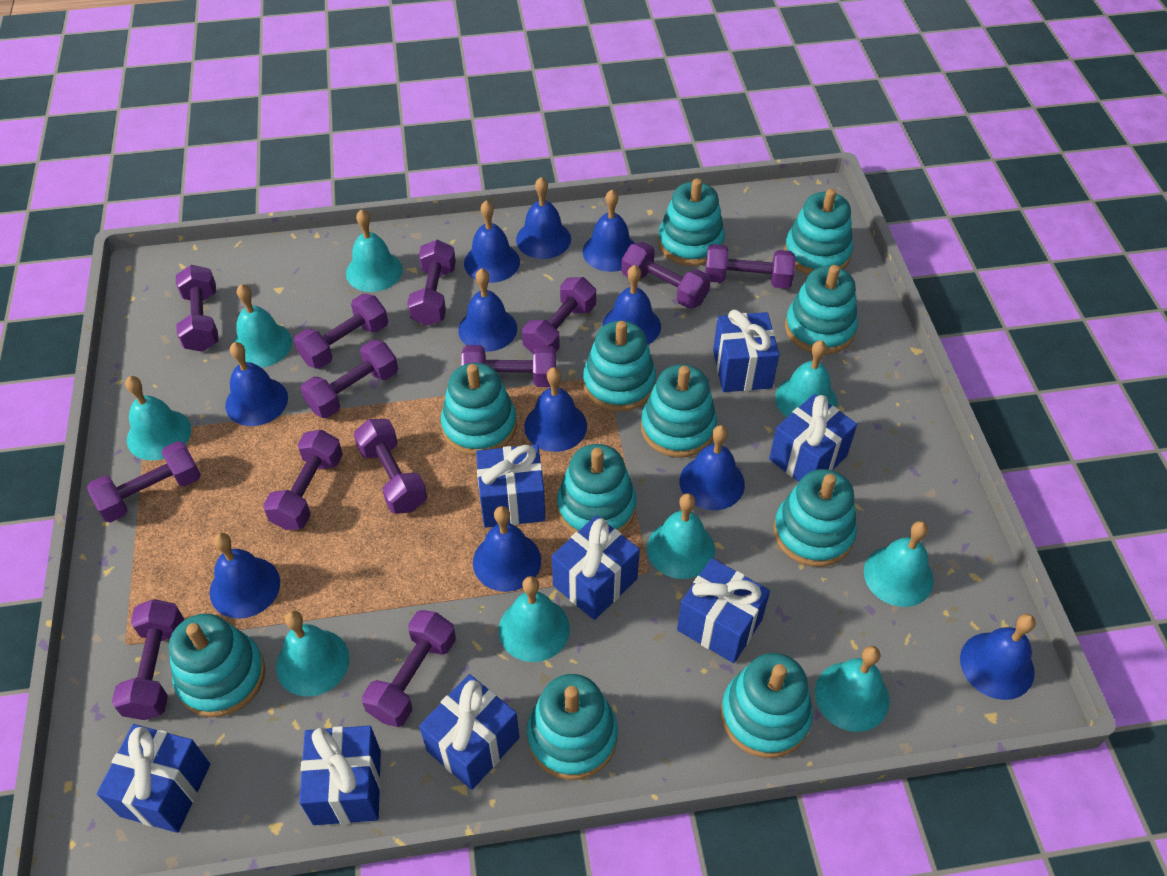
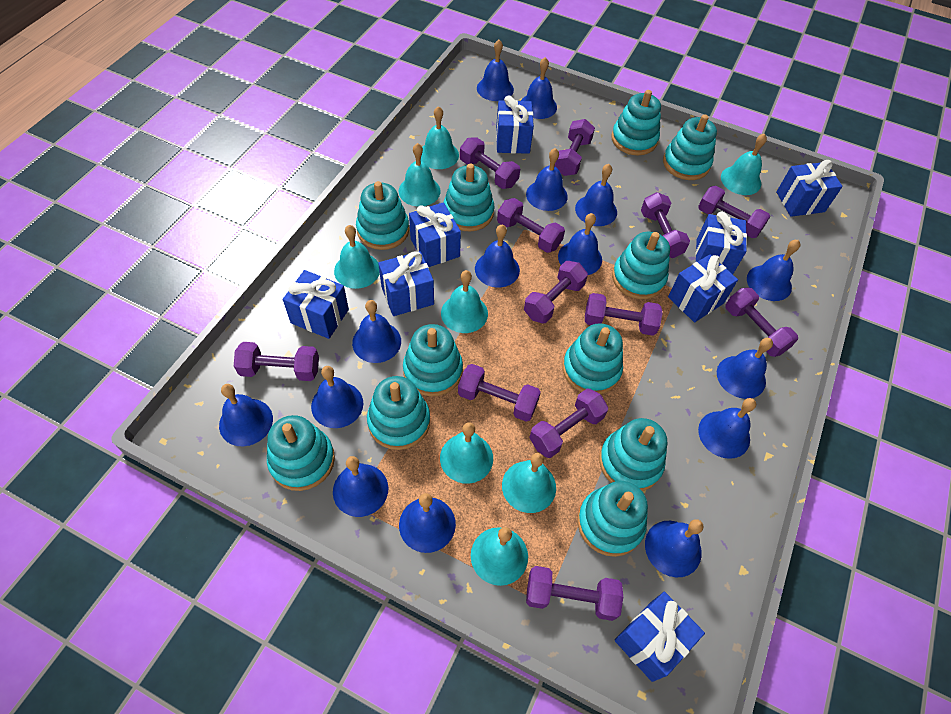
blue bell: 11 -> 15
purple dumbbell: 13 -> 12
turquoise bell: 9 -> 8

